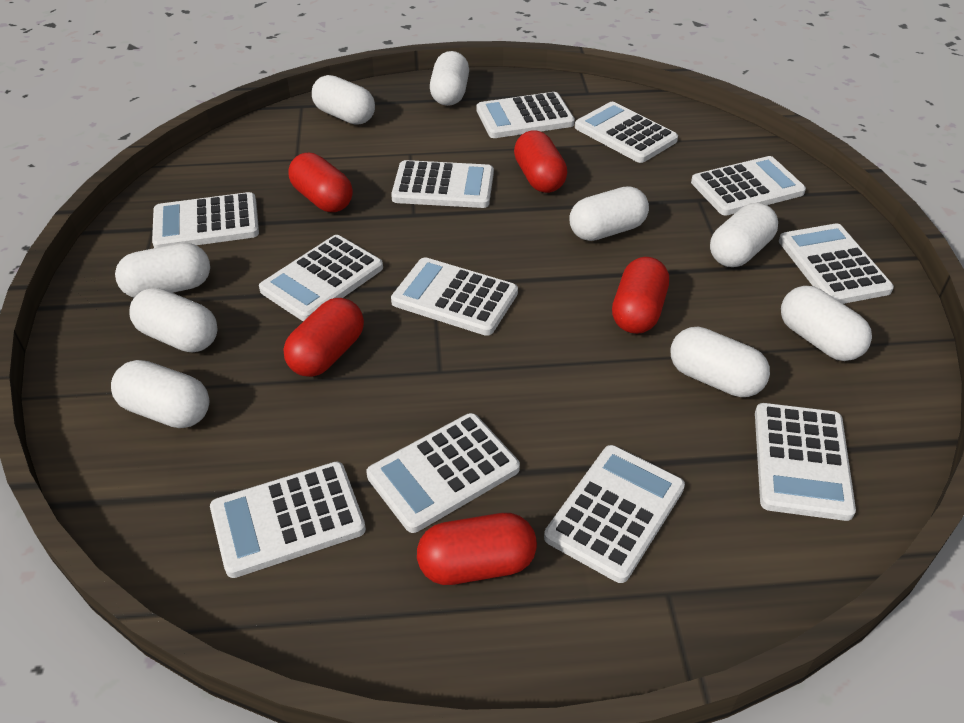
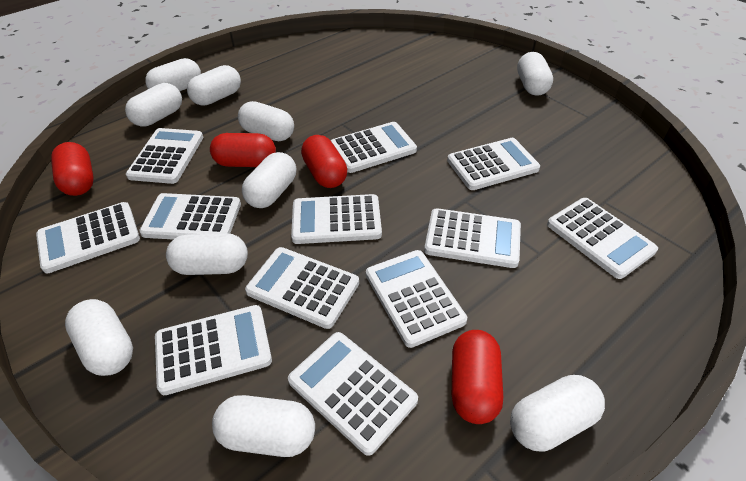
red capsule: 5 -> 4
white capsule: 9 -> 10

